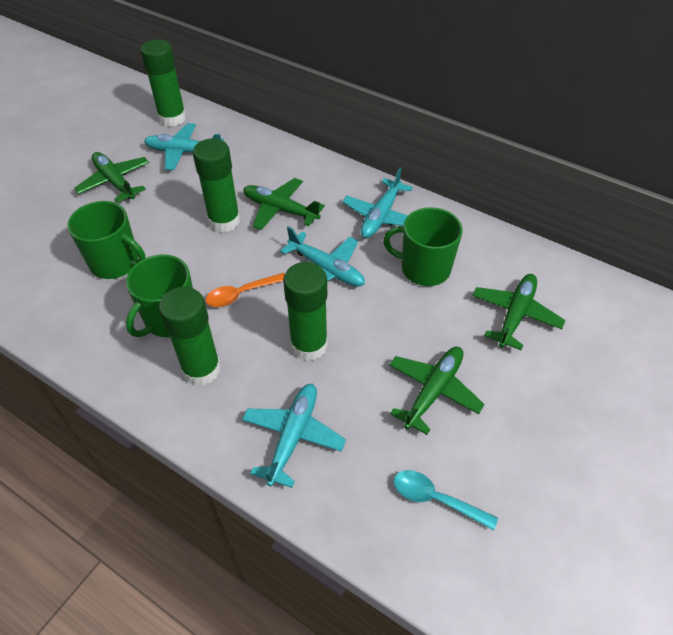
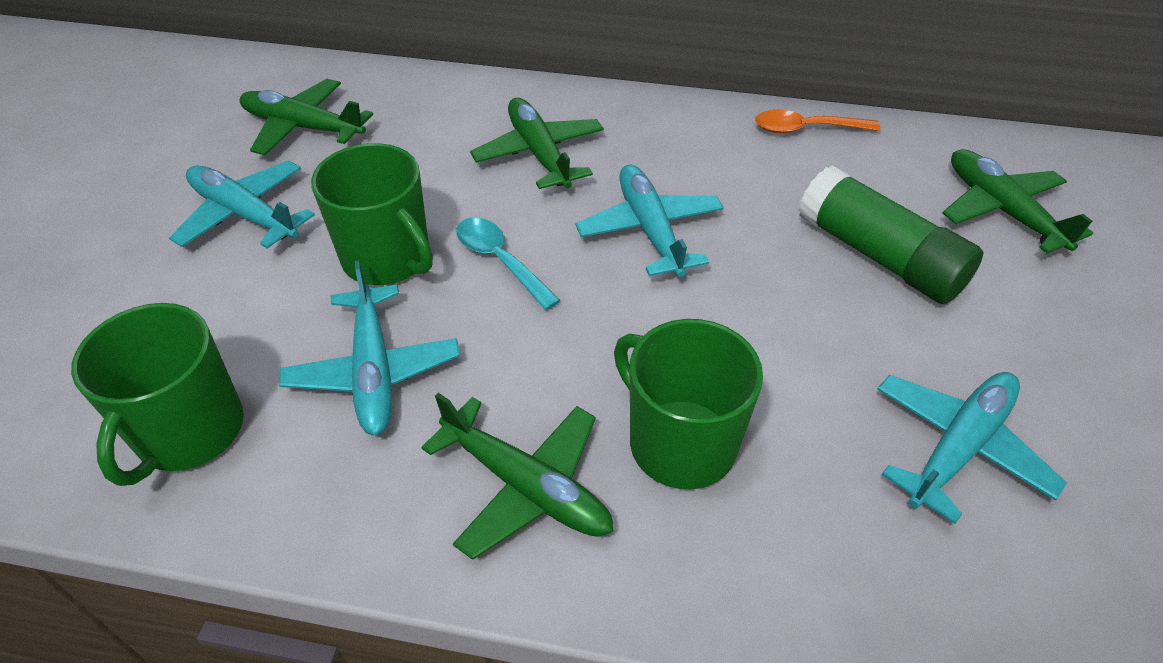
green glue stick: 4 -> 1

